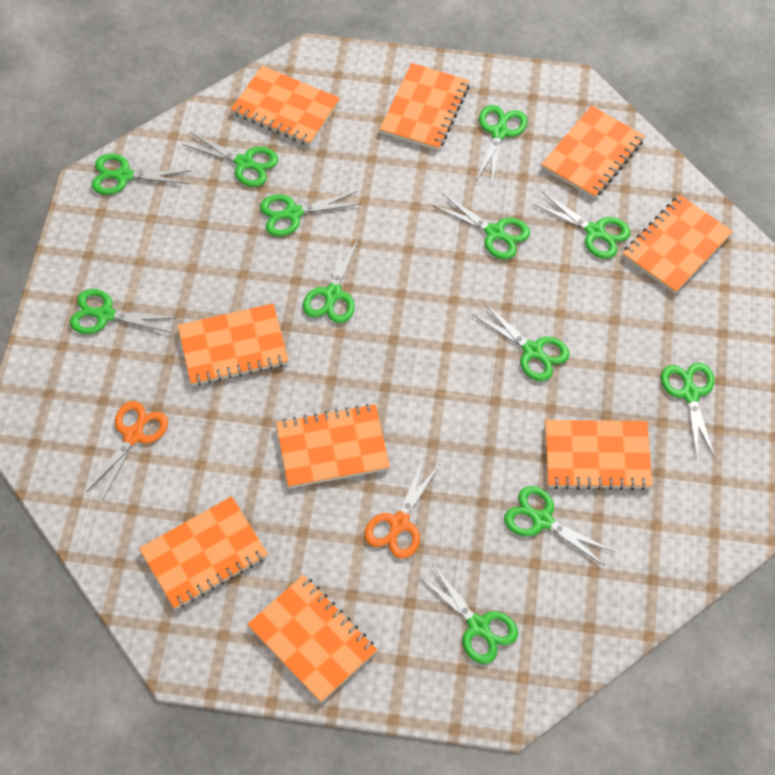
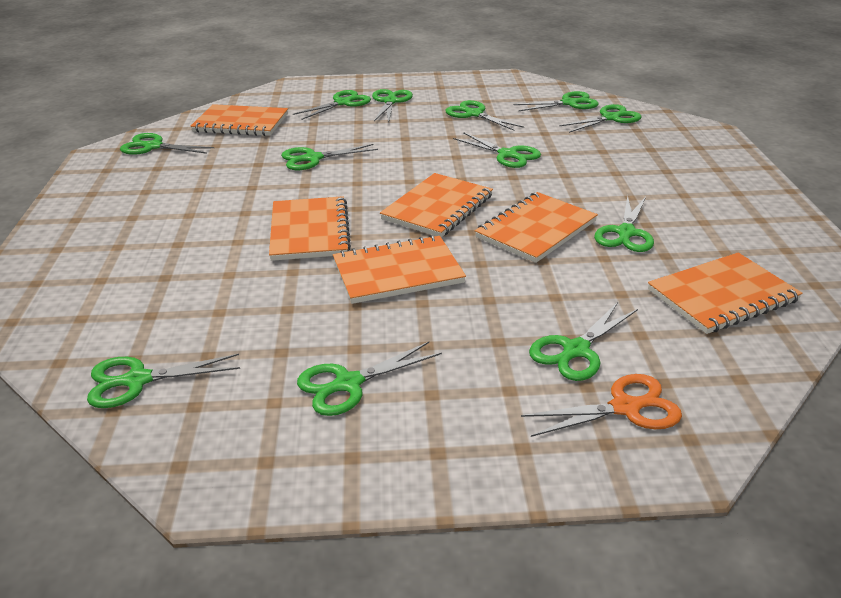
orange notebook: 9 -> 6
orange scissors: 2 -> 1

